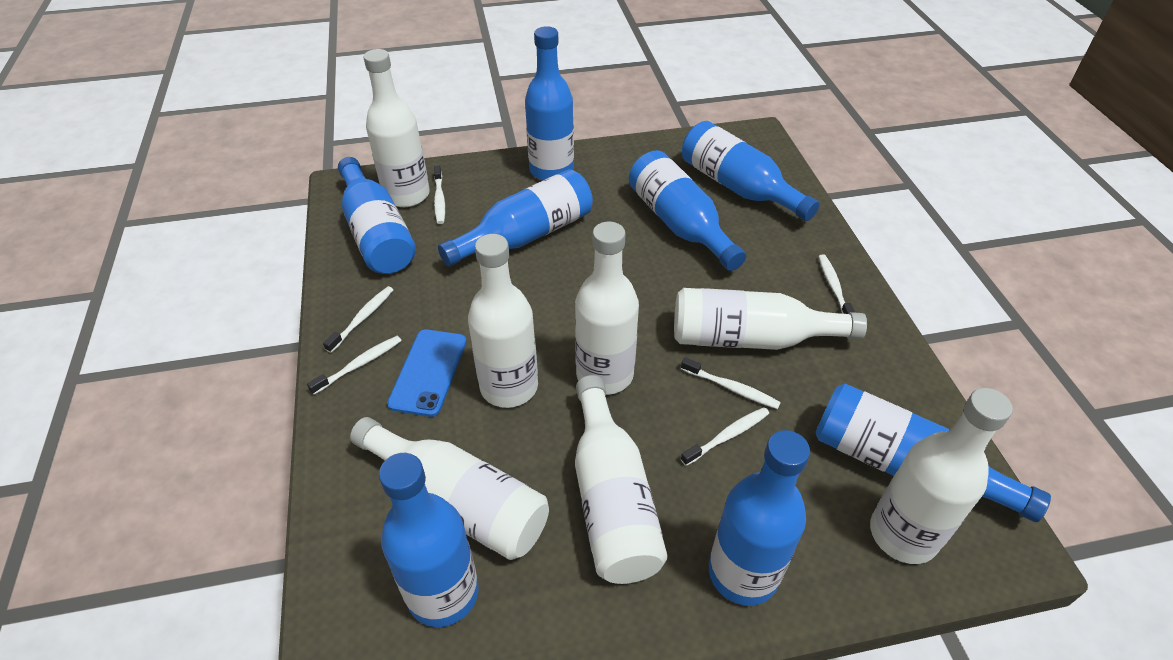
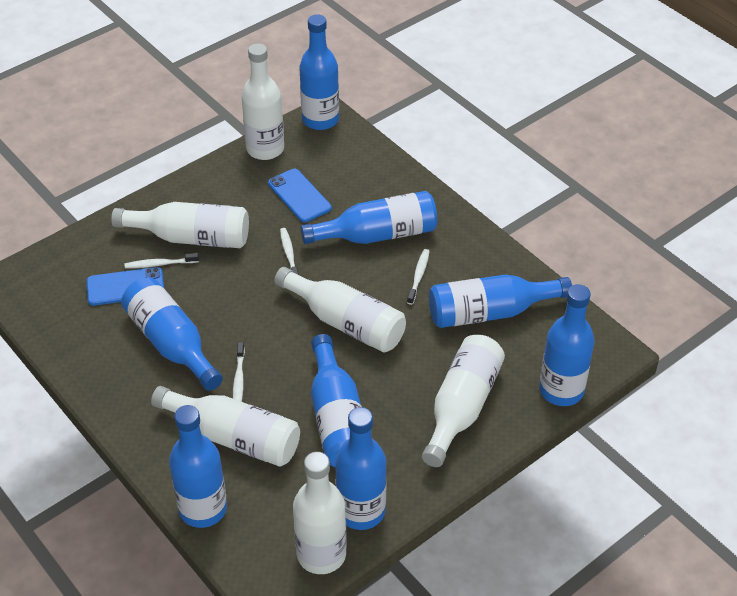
blue phone: 1 -> 2
white bottle: 7 -> 6
white toothbrush: 6 -> 4

